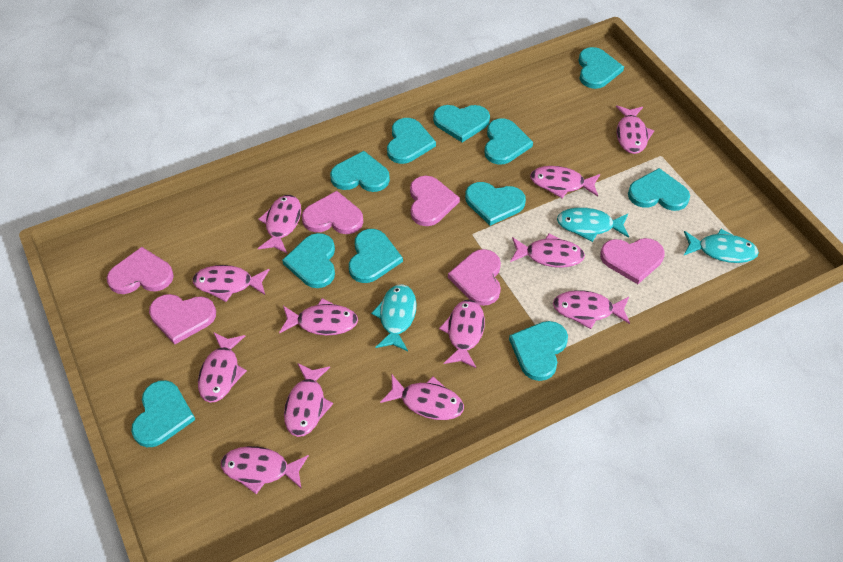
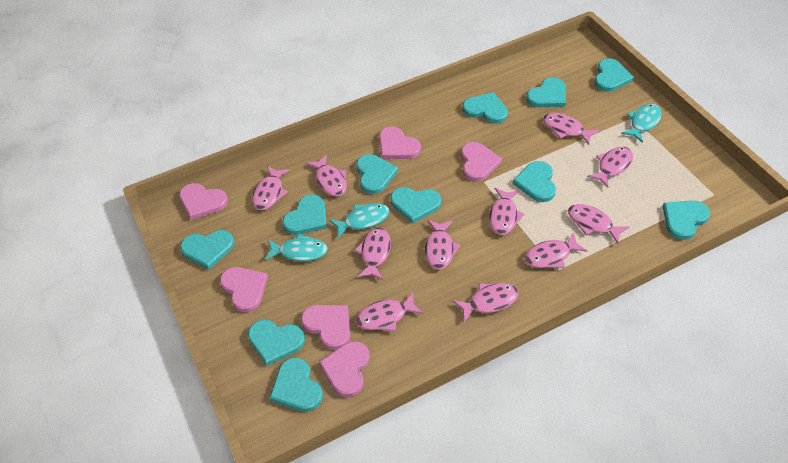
pink fish: 12 -> 11

